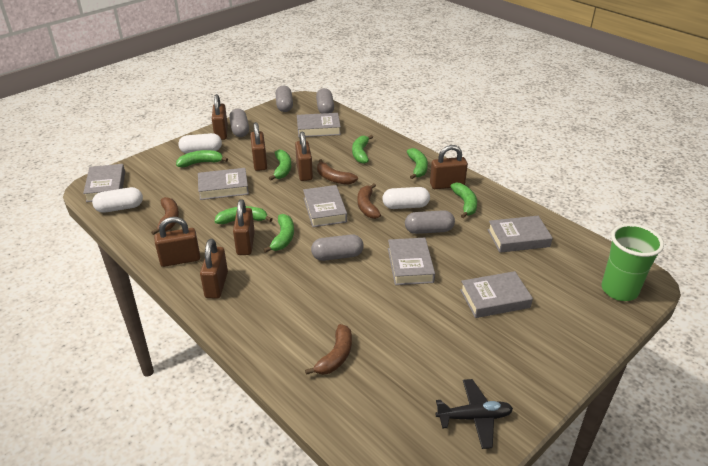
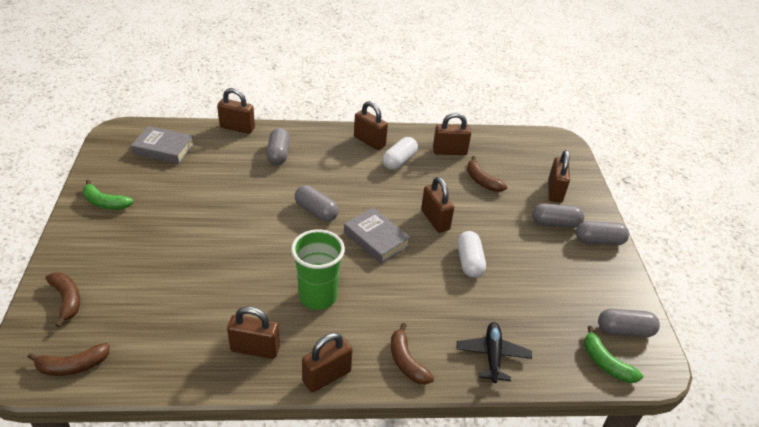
green banana: 7 -> 2
grey book: 7 -> 2
white capsule: 3 -> 2

